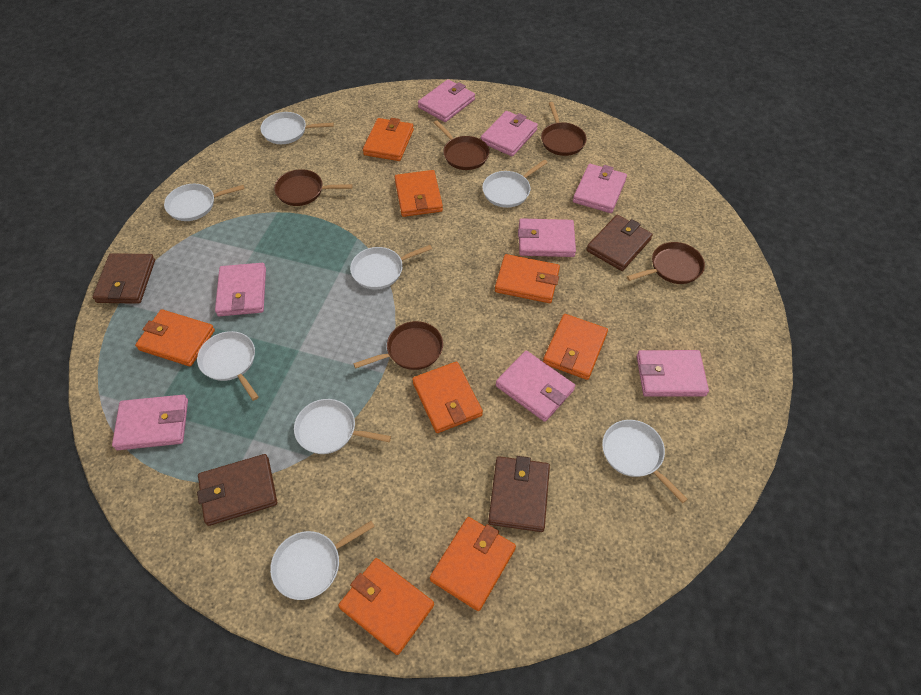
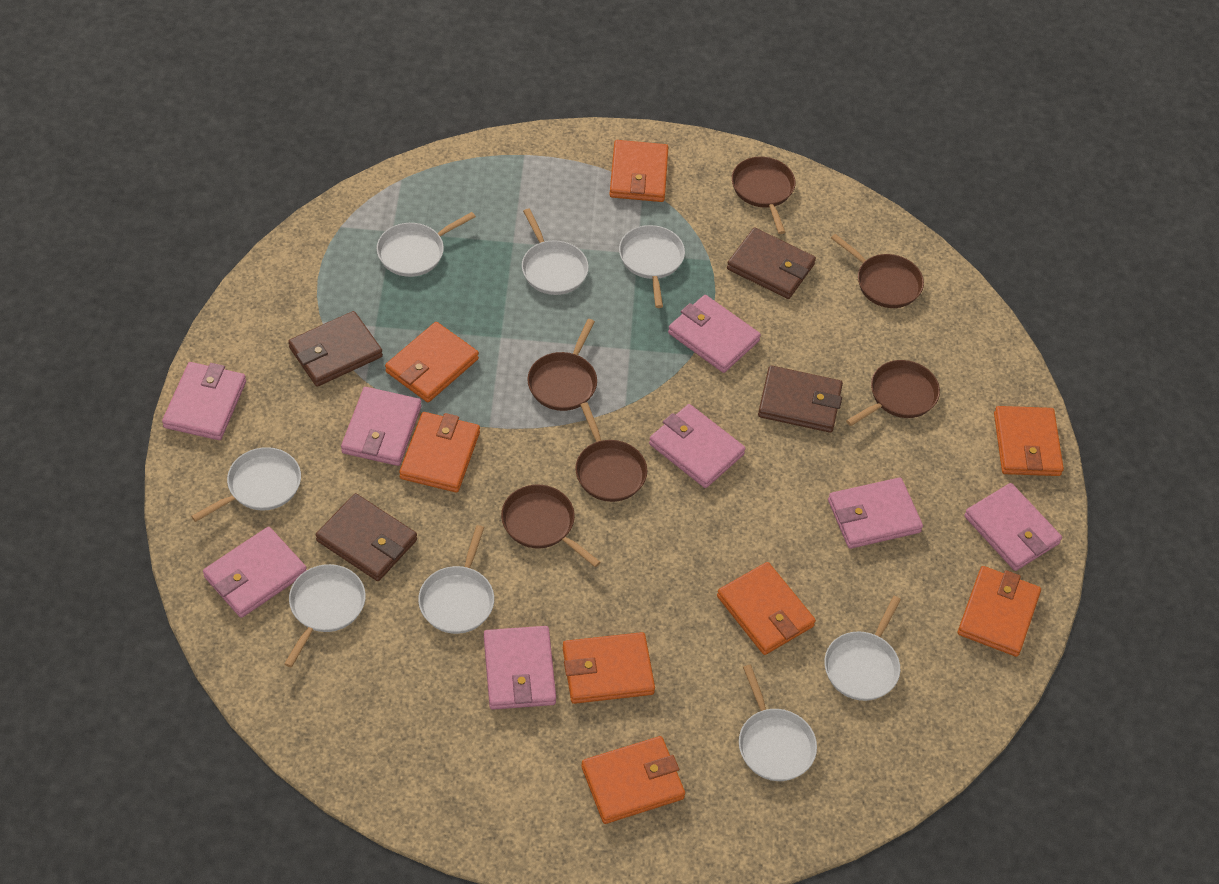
brown pan: 5 -> 6

